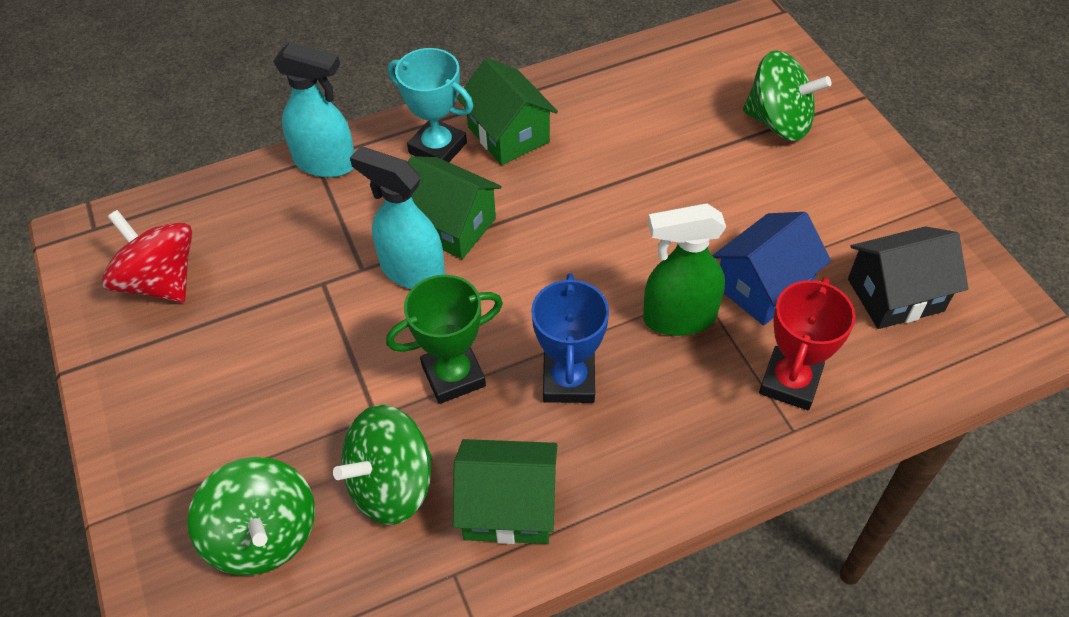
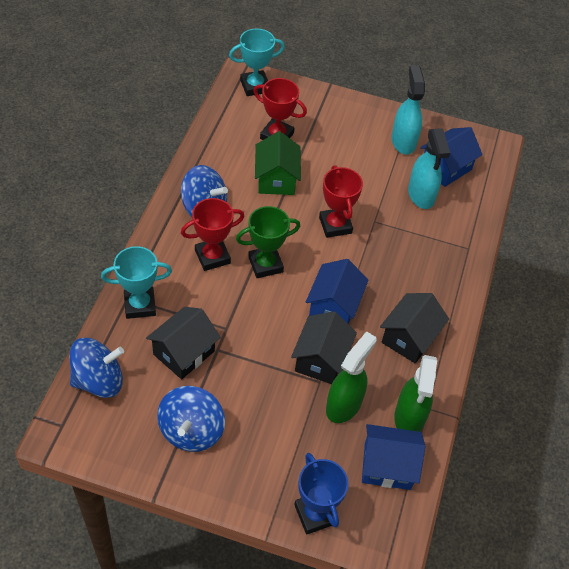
black house: 1 -> 3
blue house: 1 -> 3
blue spinning top: 0 -> 3
green house: 3 -> 1
green spinning top: 3 -> 0
green spray bottle: 1 -> 2
red spinning top: 1 -> 0
red trophy: 1 -> 3
turquoise trophy: 1 -> 2

